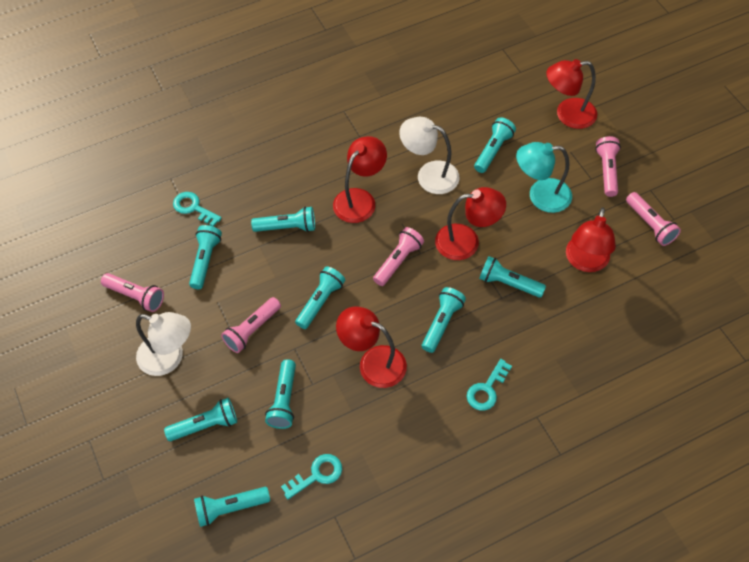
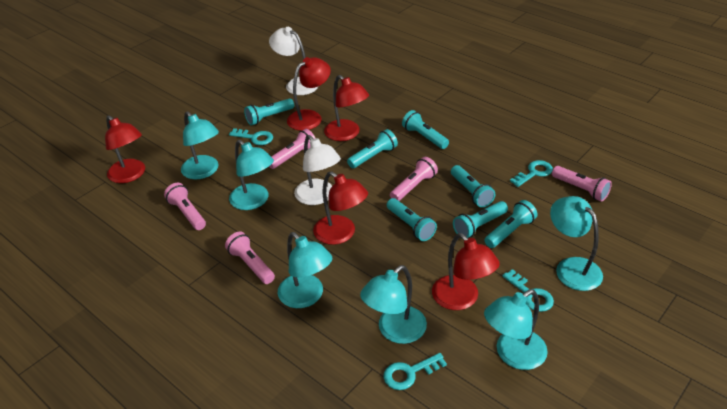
turquoise flashlight: 9 -> 7
turquoise key: 3 -> 4
turquoise lamp: 1 -> 6

